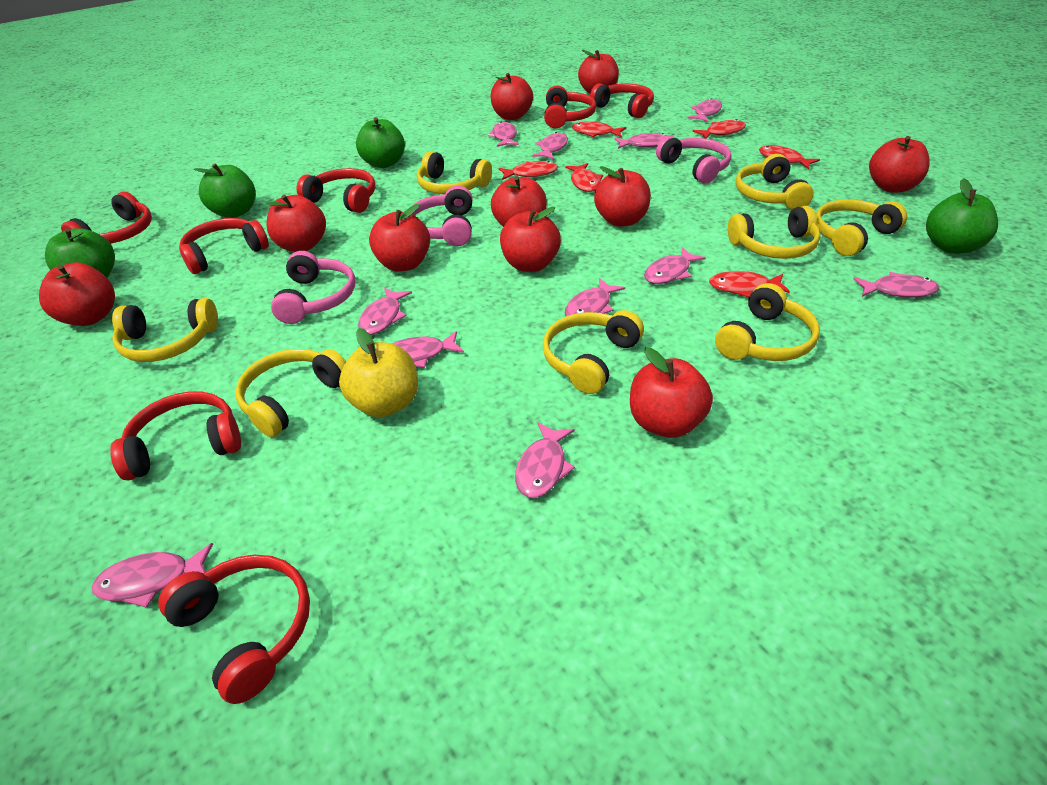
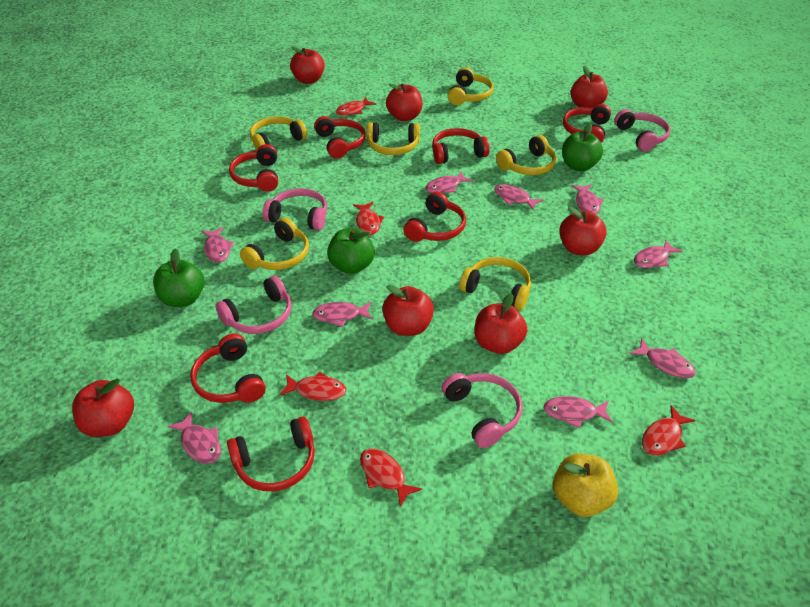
green apple: 4 -> 3
pink fish: 11 -> 9
pink headphones: 3 -> 4
red apple: 10 -> 7
red fish: 6 -> 5
yellow headphones: 8 -> 6

